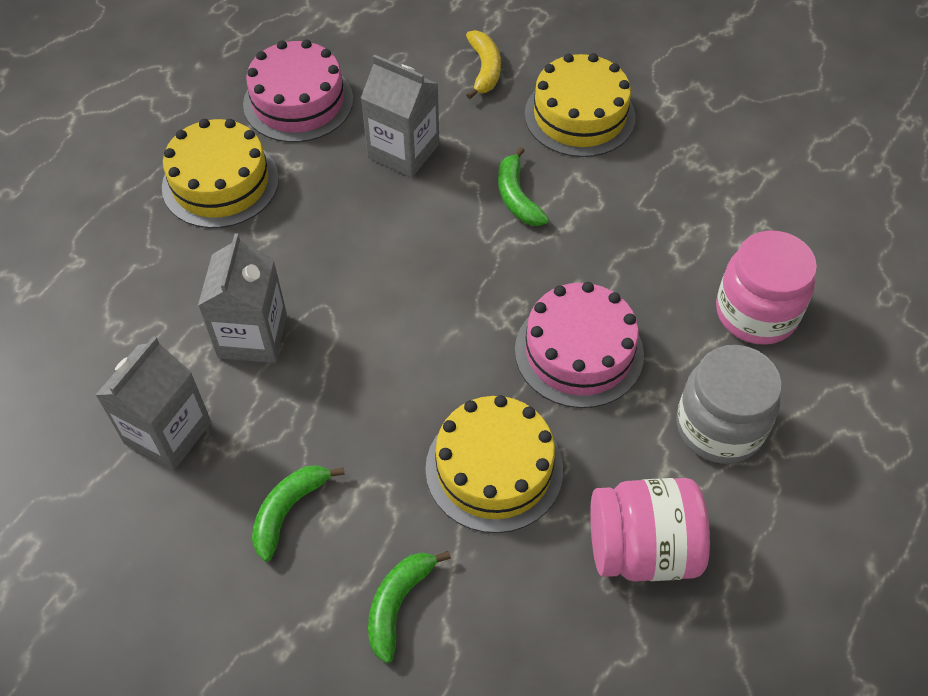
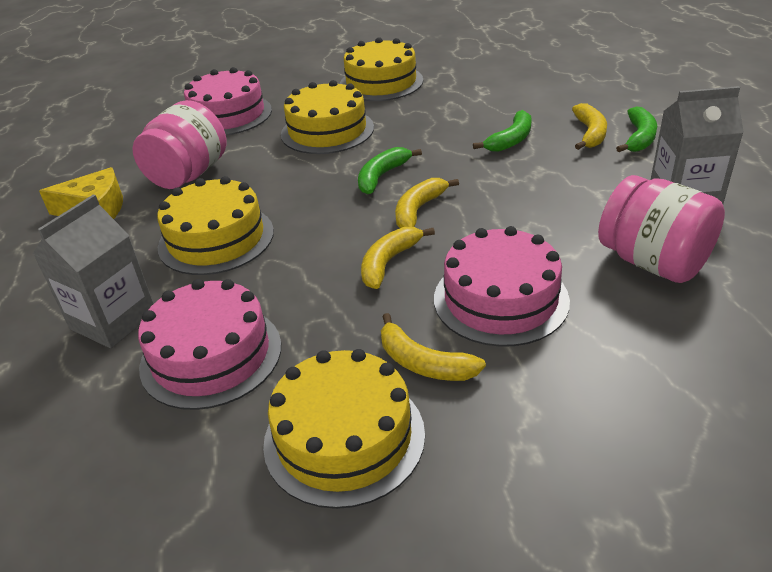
grey carton: 3 -> 2
grey jar: 1 -> 0
pink cake: 2 -> 3
yellow banana: 1 -> 4
yellow cake: 3 -> 4
yellow cheese: 0 -> 1

